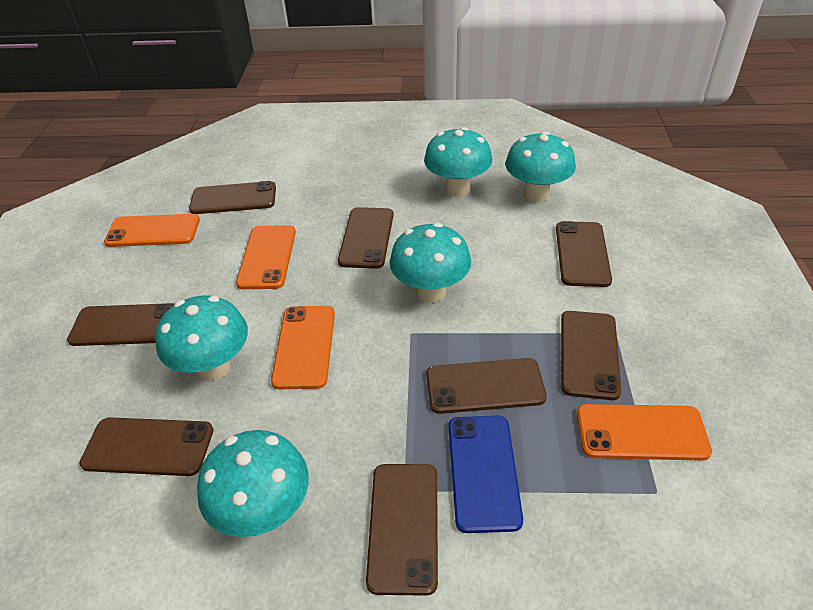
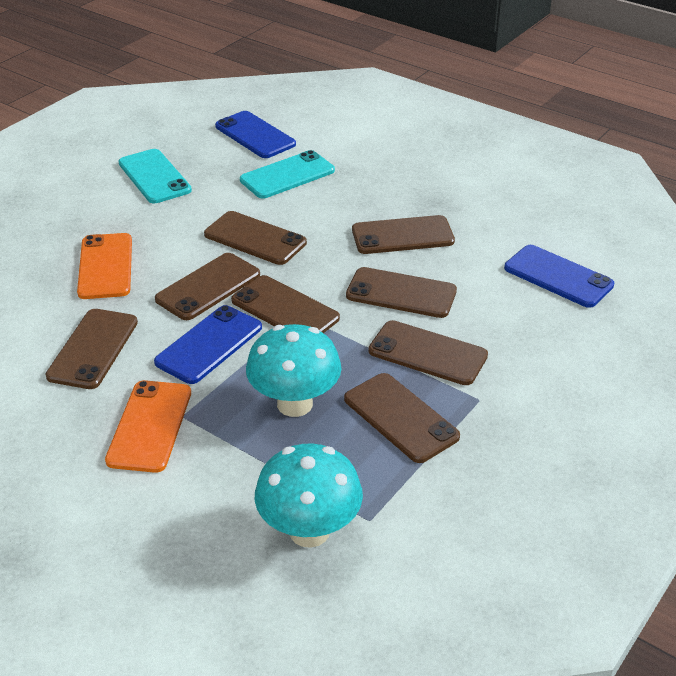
blue phone: 1 -> 3
orange phone: 4 -> 2
turquoise mushroom: 5 -> 2
turquoise phone: 0 -> 2

